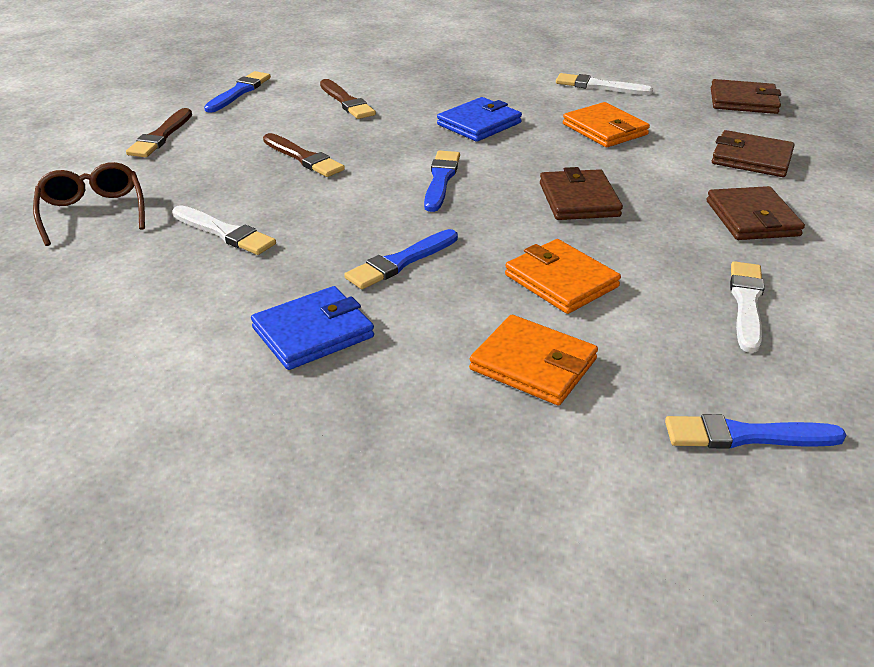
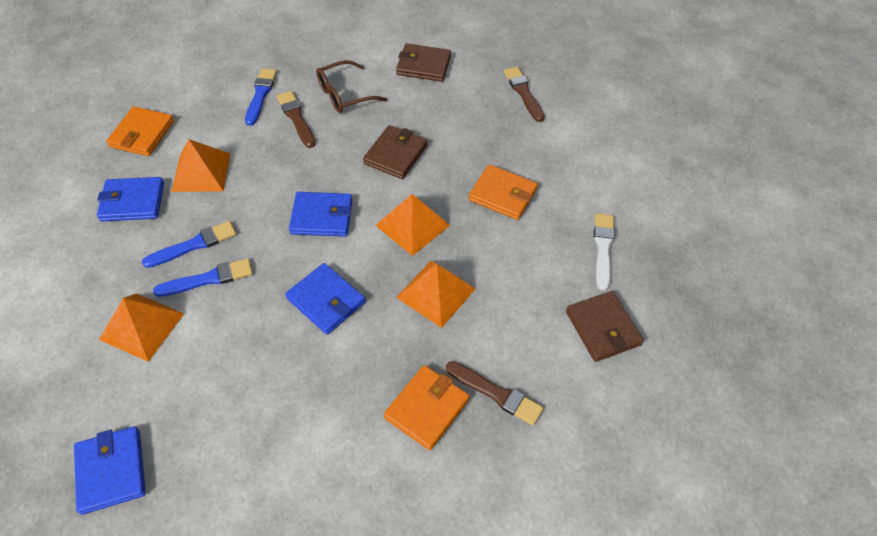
blue brush: 4 -> 3
blue wallet: 2 -> 4
brown wallet: 4 -> 3
orange pyramid: 0 -> 4
white brush: 3 -> 1

